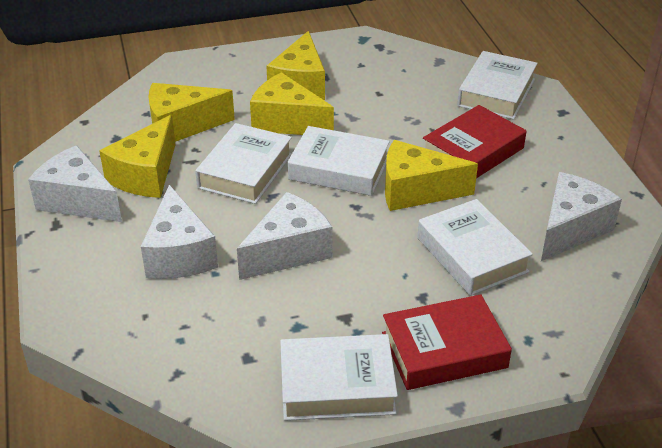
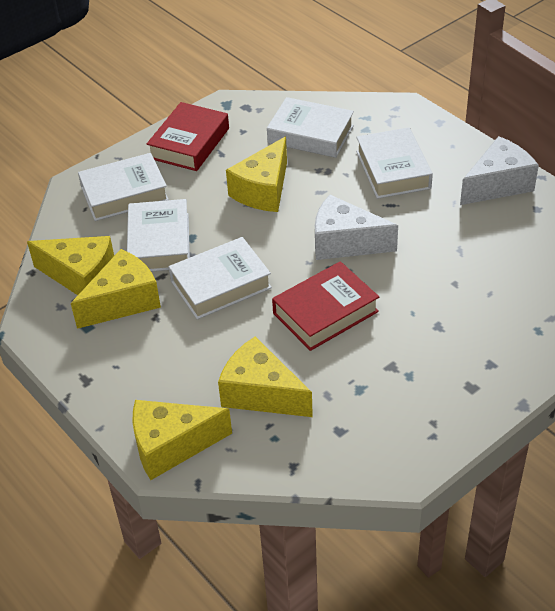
white cheese: 4 -> 2

